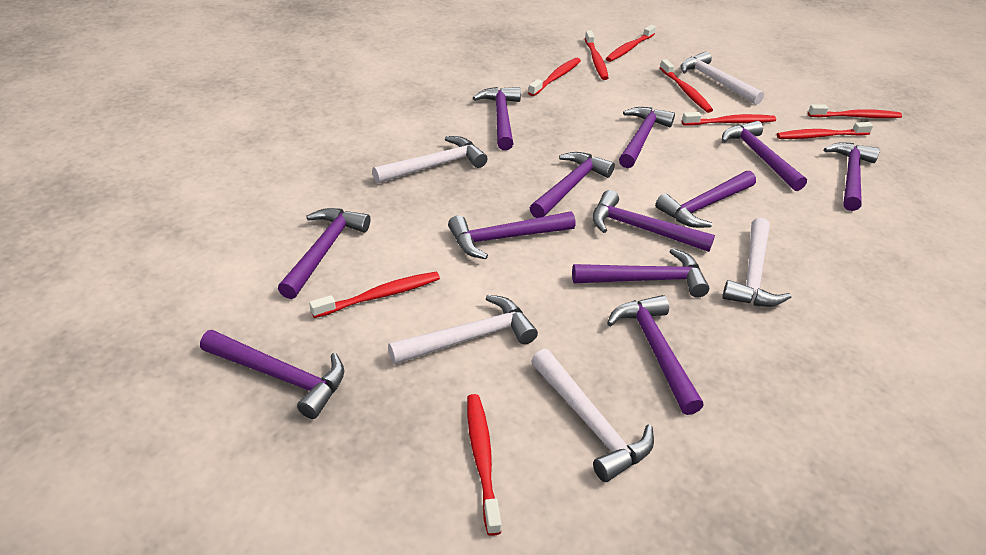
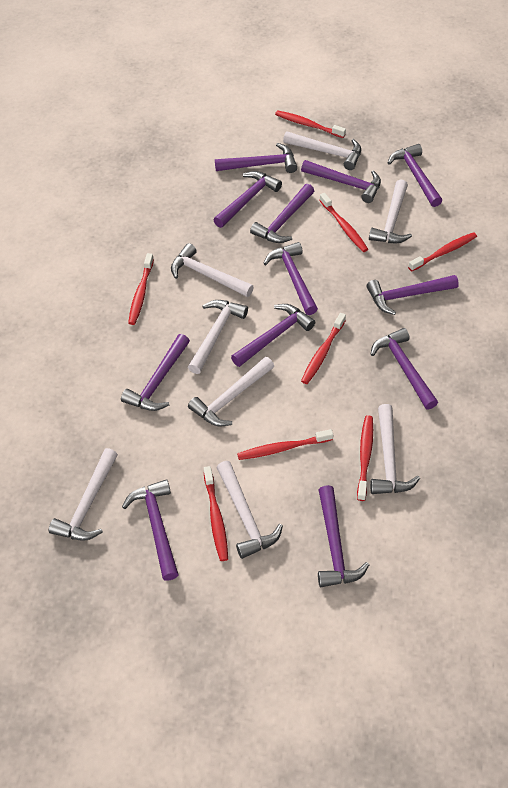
red toothbrush: 9 -> 8
white hammer: 5 -> 8

